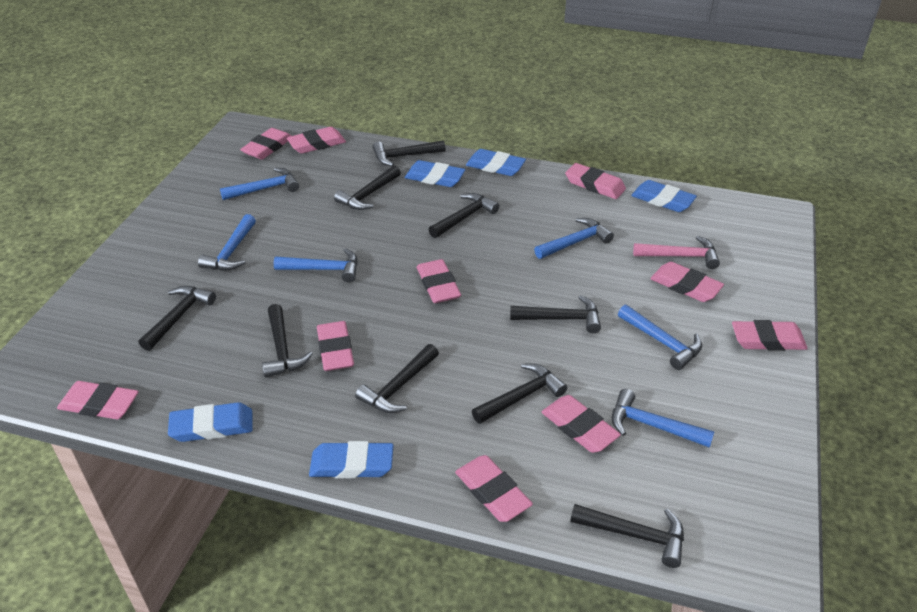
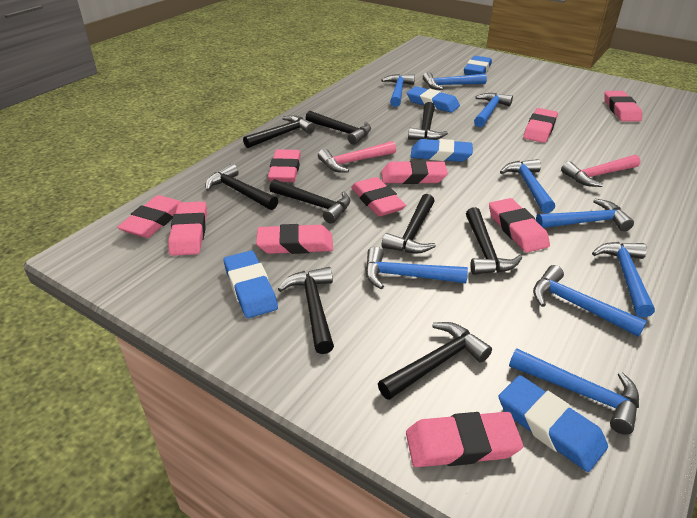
blue hammer: 6 -> 9
pink hammer: 1 -> 2

